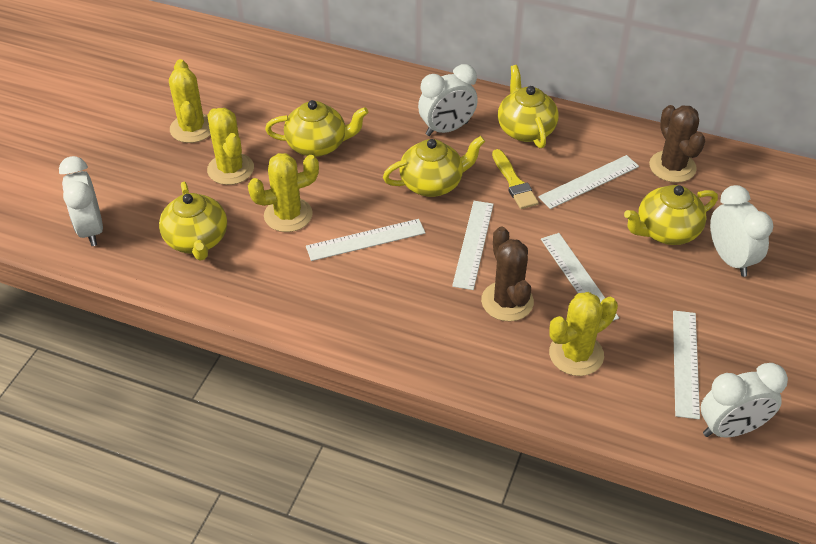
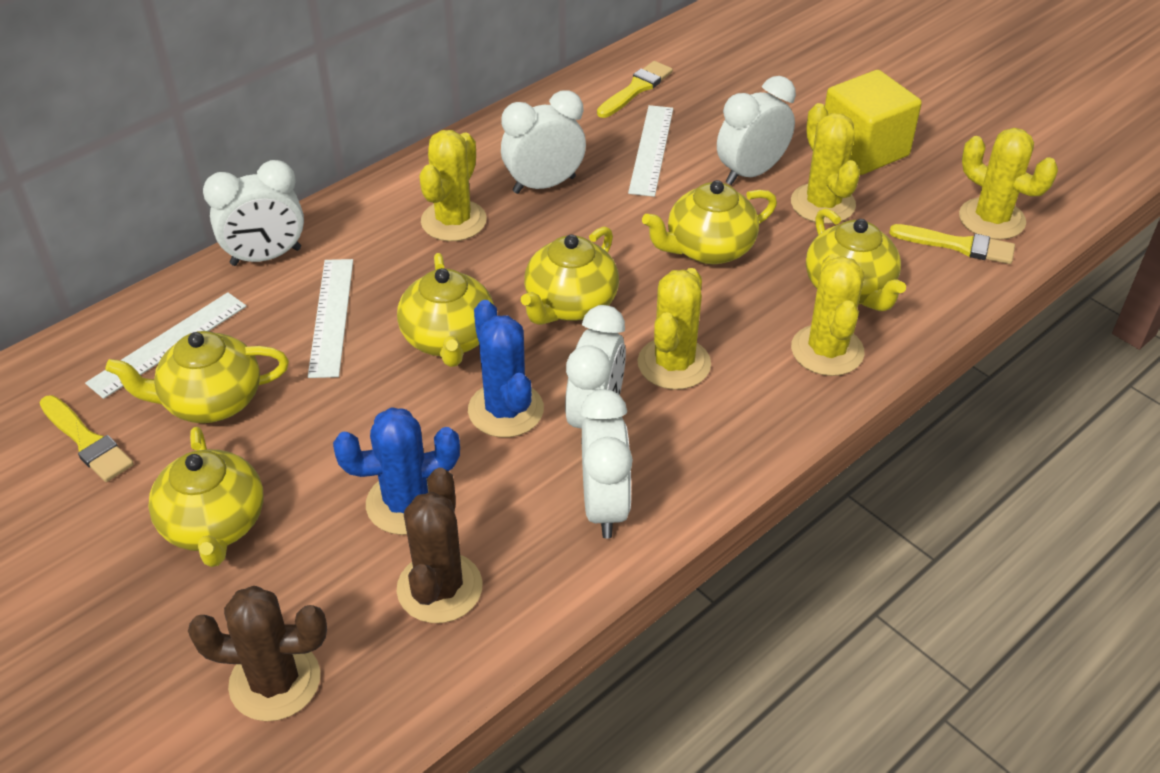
blue cactus: 0 -> 2
white clock: 4 -> 5
white ruler: 5 -> 3
yellow brush: 1 -> 3
yellow cactus: 4 -> 5
yellow cube: 0 -> 1
yellow teapot: 5 -> 6

